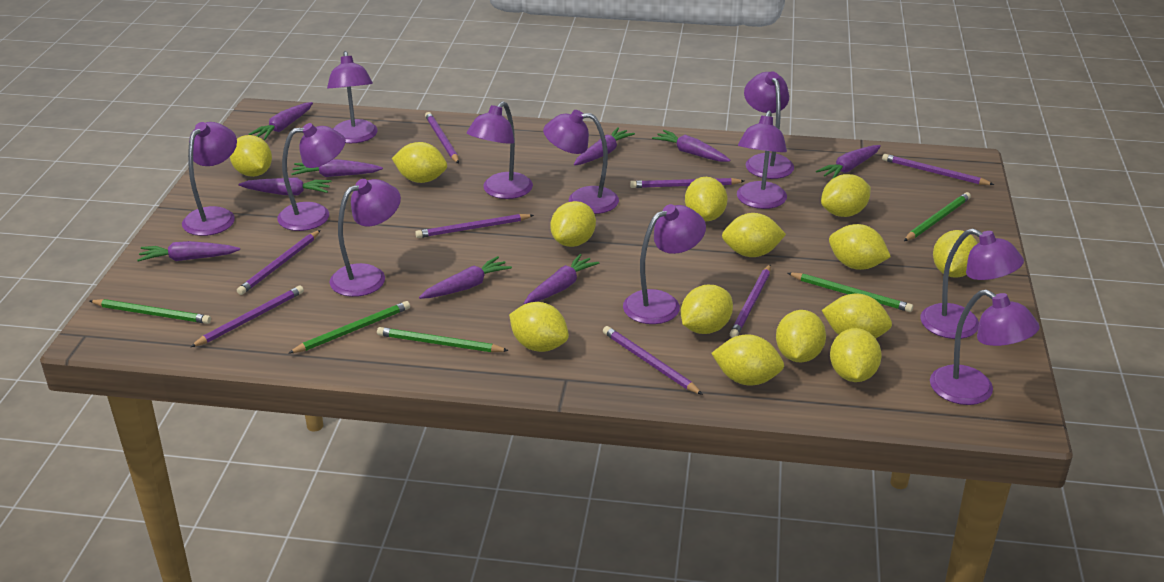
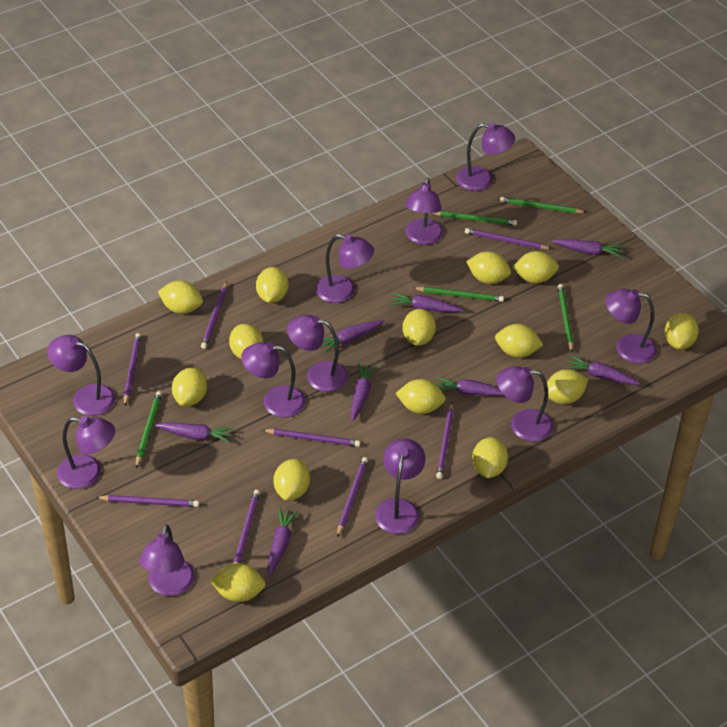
purple carrot: 9 -> 8

